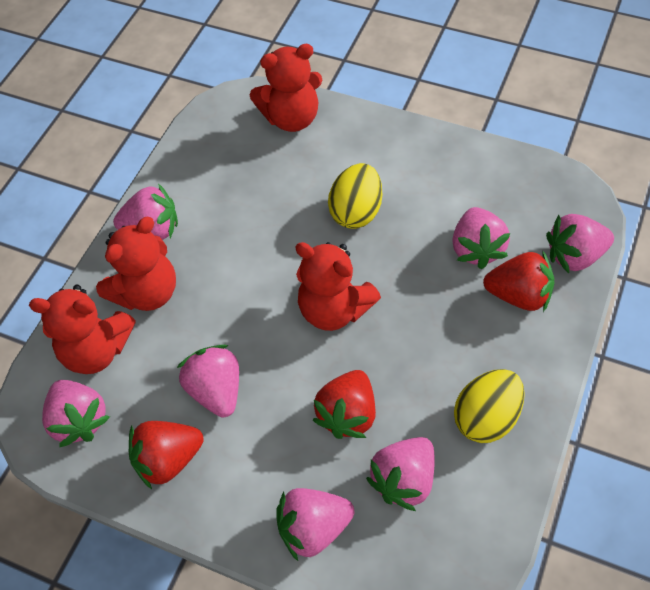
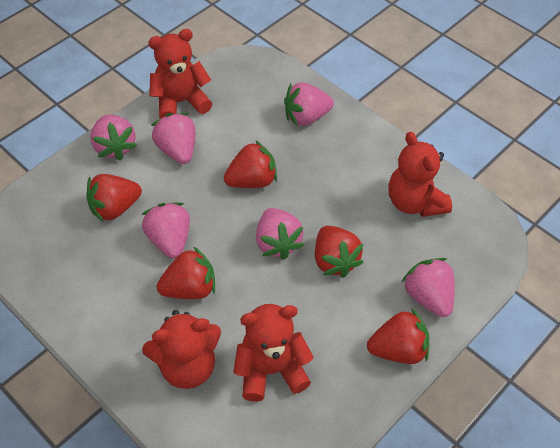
pink strawberry: 7 -> 6
red strawberry: 3 -> 5
yellow egg: 2 -> 0

